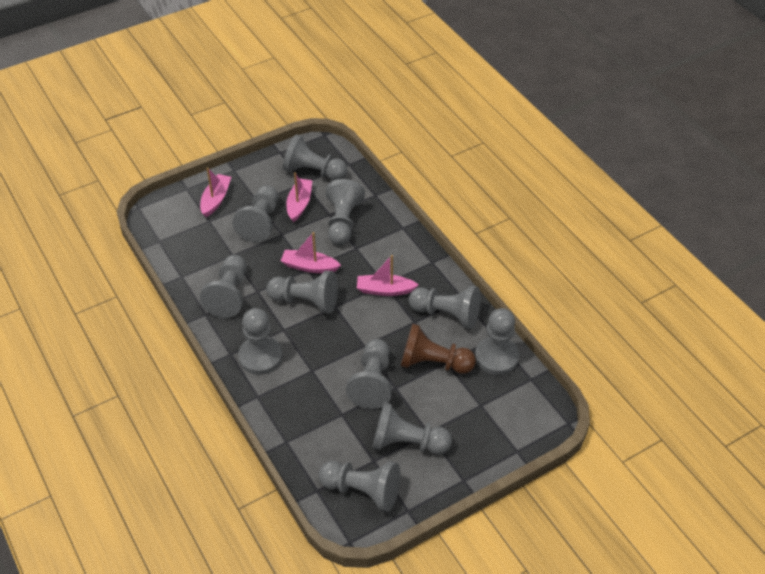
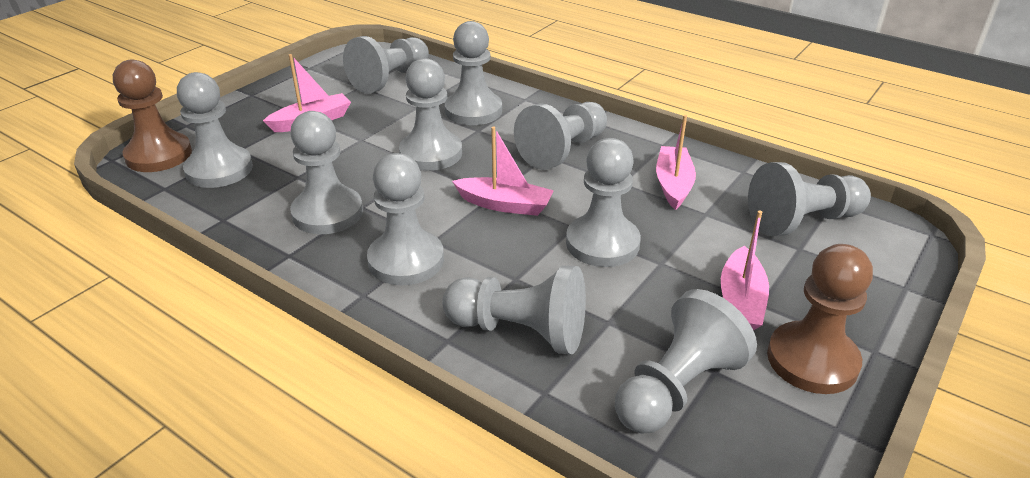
brown pawn: 1 -> 2

